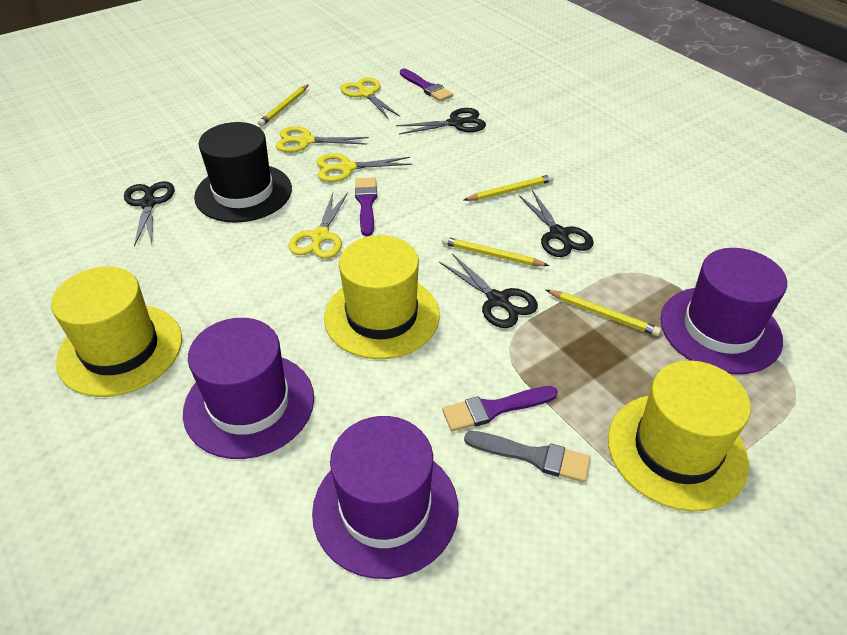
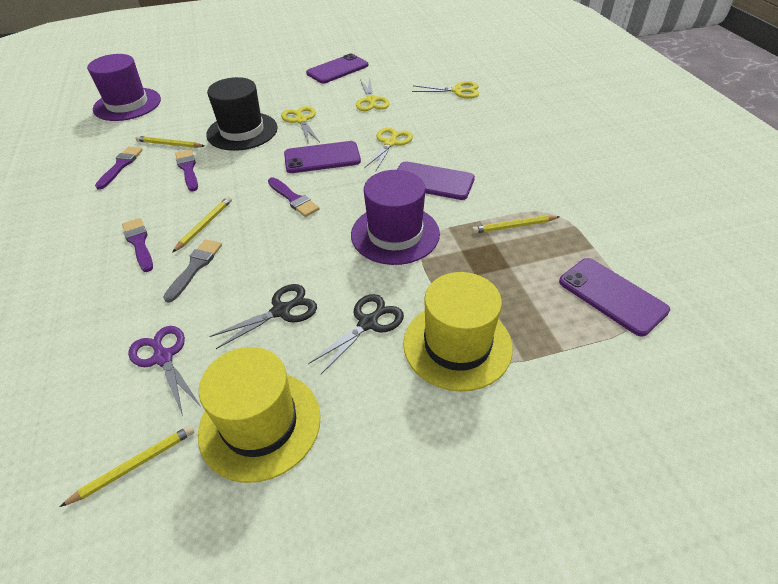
black scissors: 4 -> 2
purple brush: 3 -> 4
purple hat: 3 -> 2
purple phone: 0 -> 4
purple scissors: 0 -> 1
yellow hat: 3 -> 2

